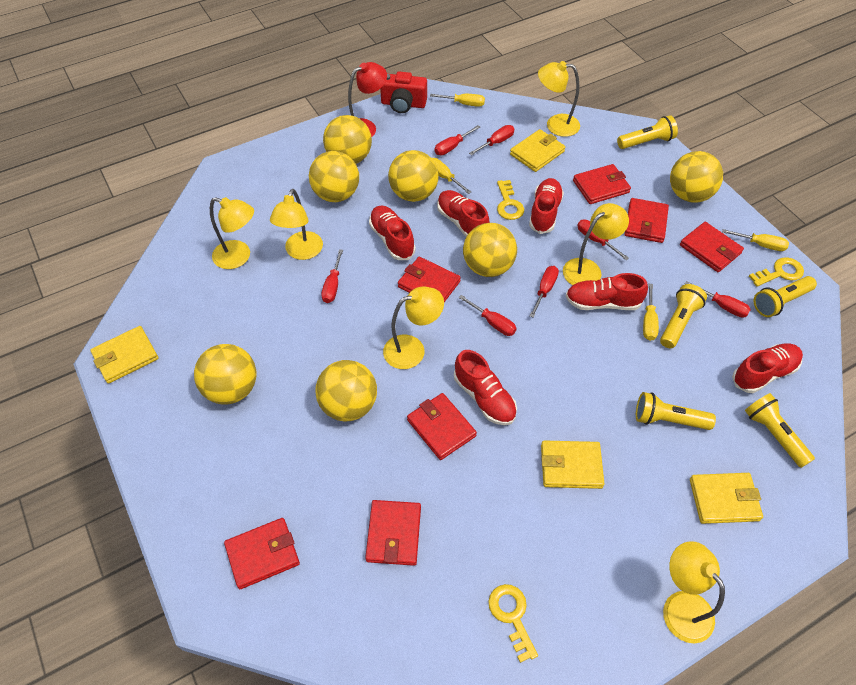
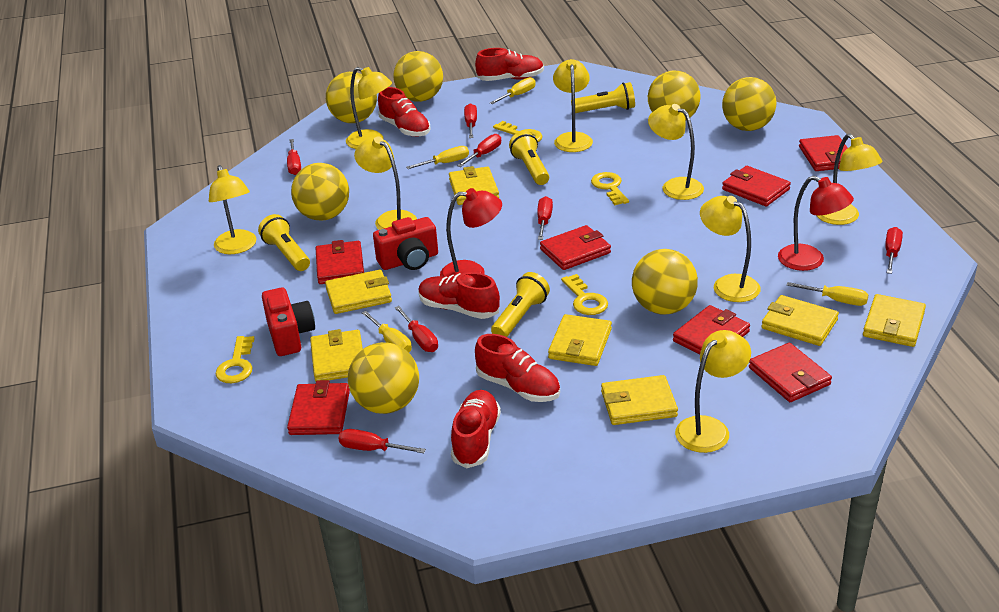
red camera: 1 -> 2
red lamp: 1 -> 2
red shoe: 6 -> 5
yellow flashlight: 5 -> 4
yellow key: 3 -> 4
yellow lamp: 6 -> 8
yellow wallet: 4 -> 7

